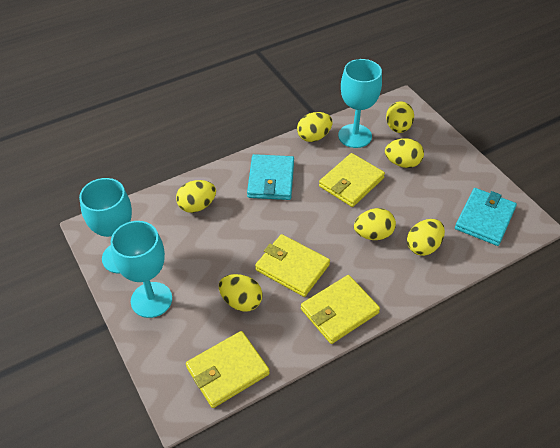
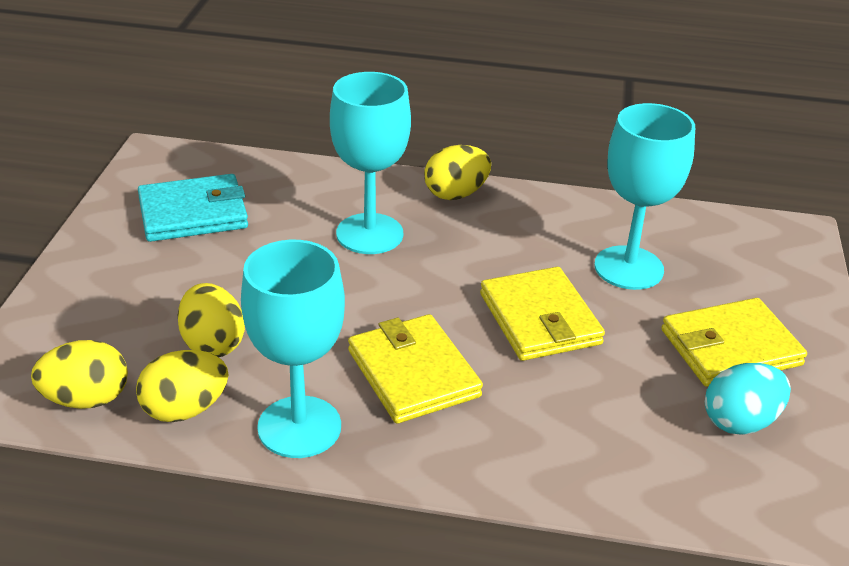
turquoise egg: 0 -> 1
turquoise wallet: 2 -> 1
yellow egg: 7 -> 4
yellow wallet: 4 -> 3

